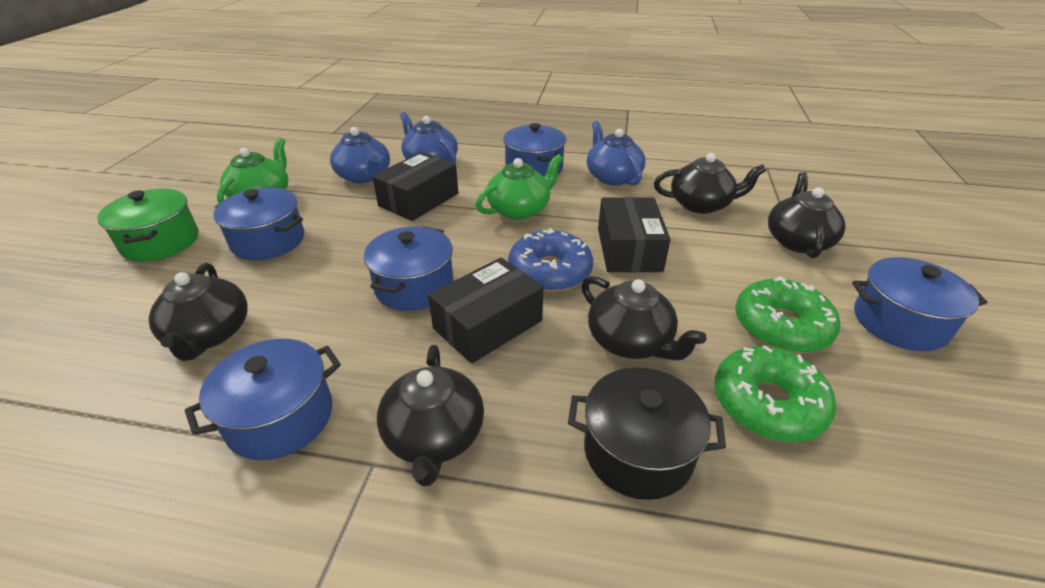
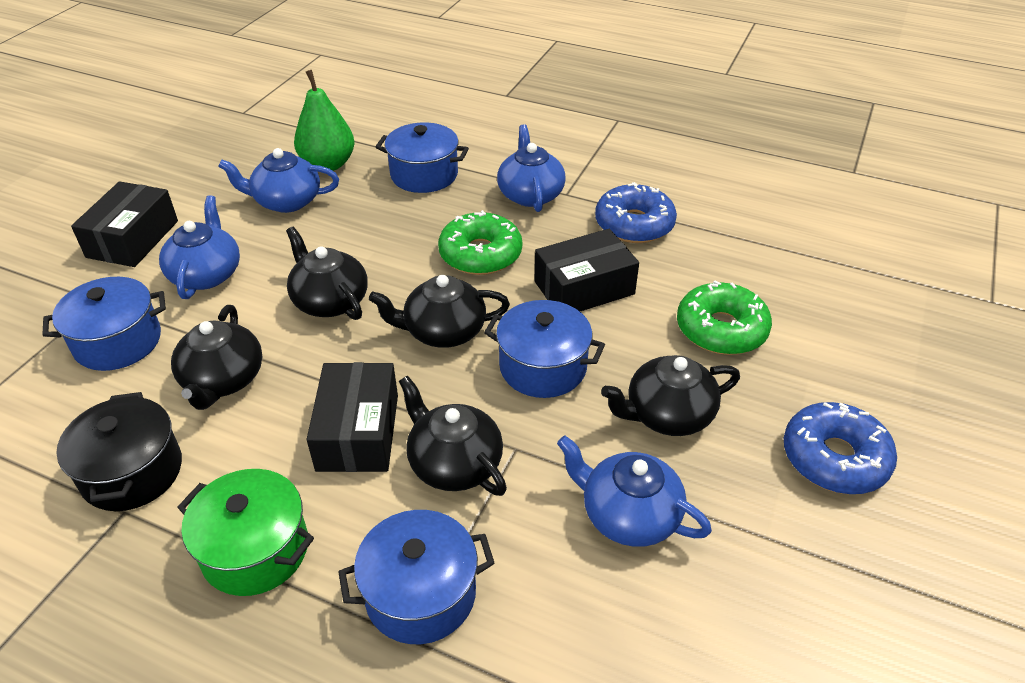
blue donut: 1 -> 2
blue pot: 5 -> 4
blue teapot: 3 -> 4
green pear: 0 -> 1
green teapot: 2 -> 0

